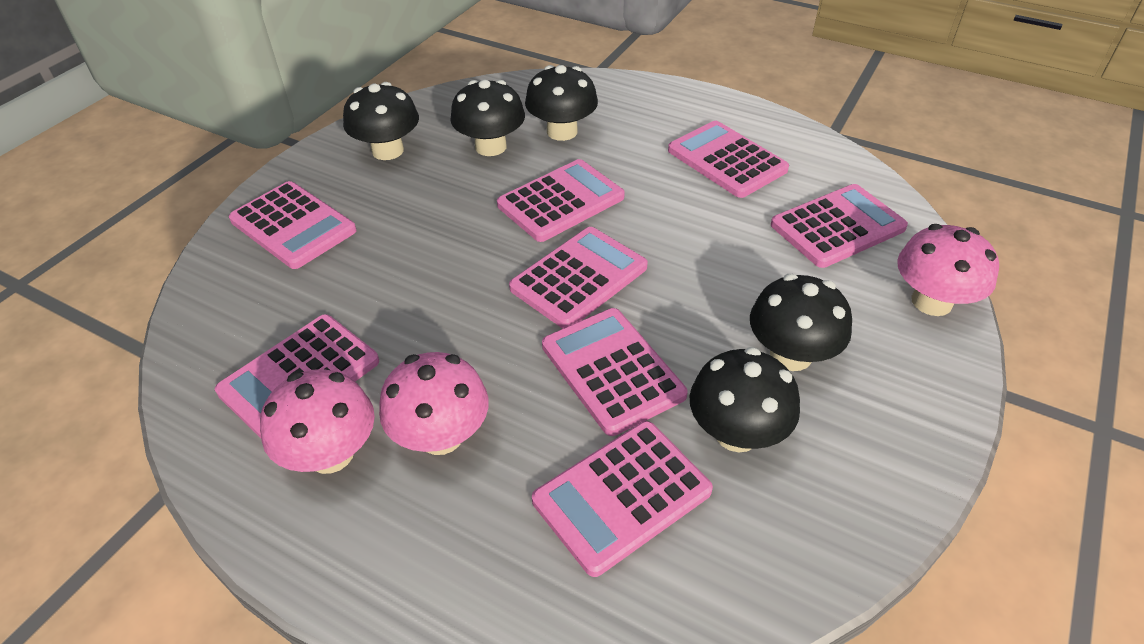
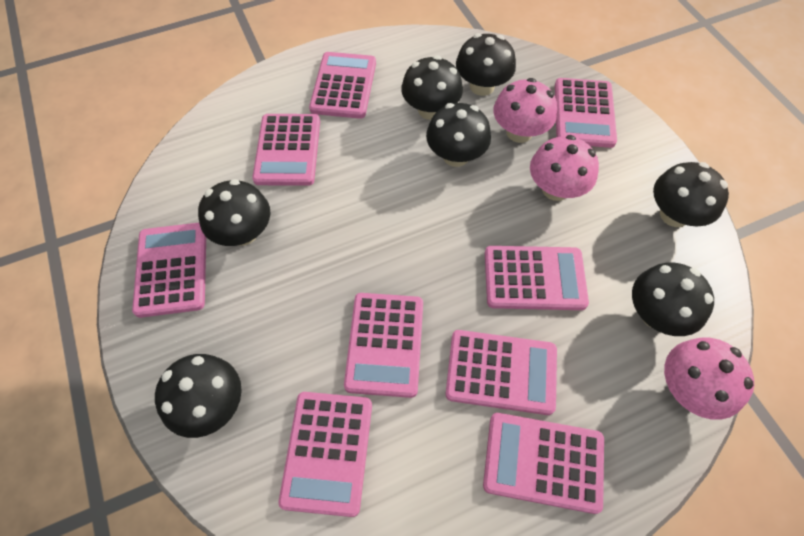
black mushroom: 5 -> 7
pink calculator: 8 -> 9

